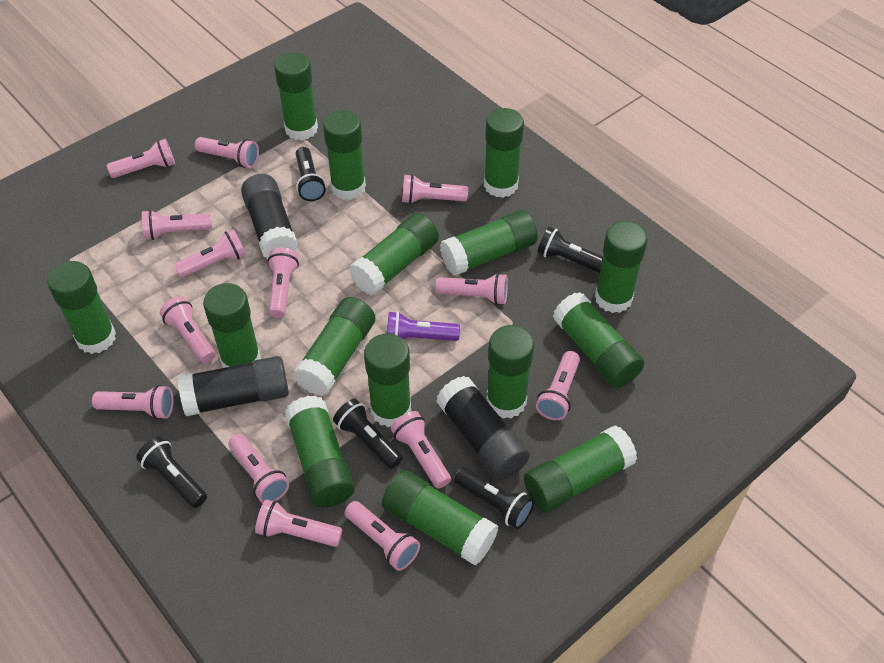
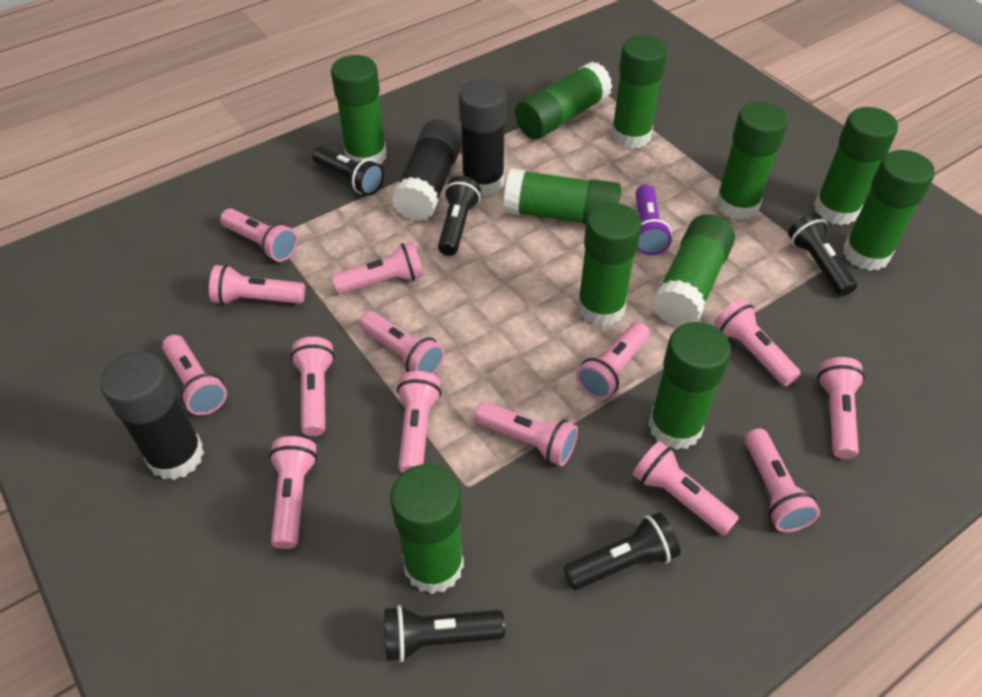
green glue stick: 15 -> 11

